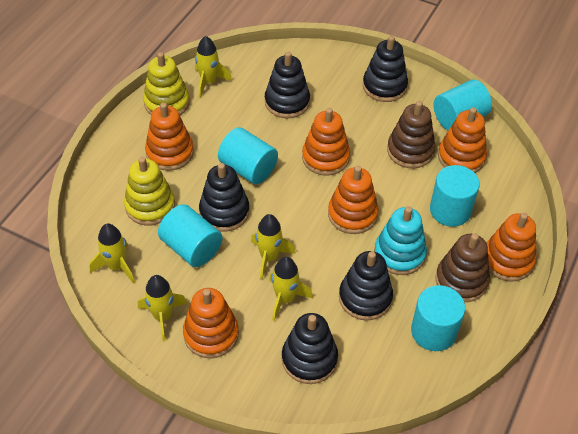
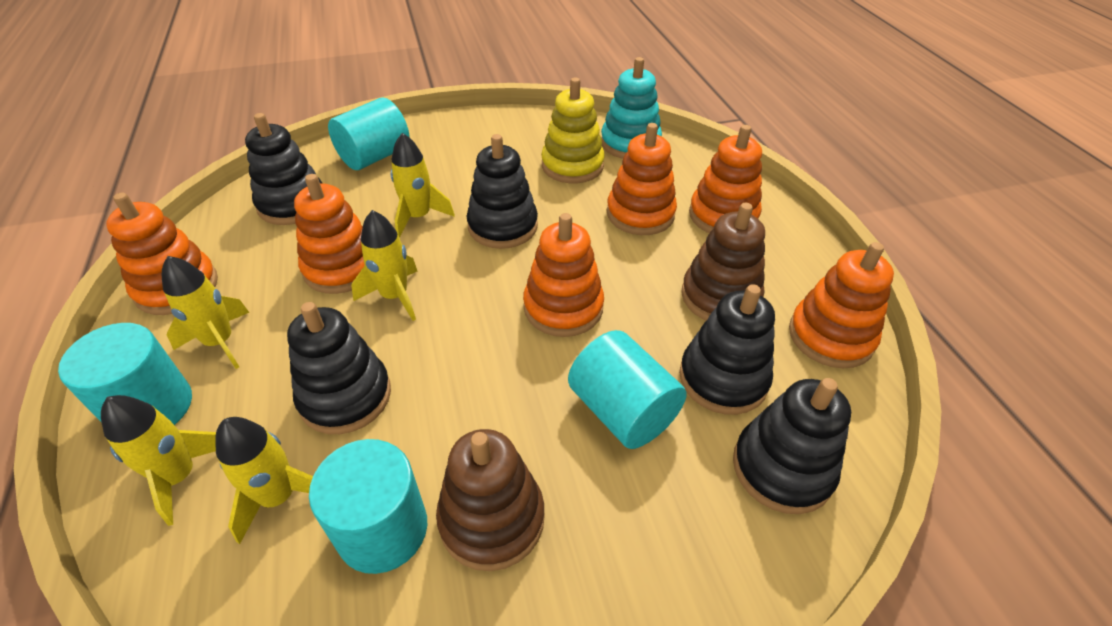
turquoise cylinder: 5 -> 4
yellow stacking toy: 2 -> 1

